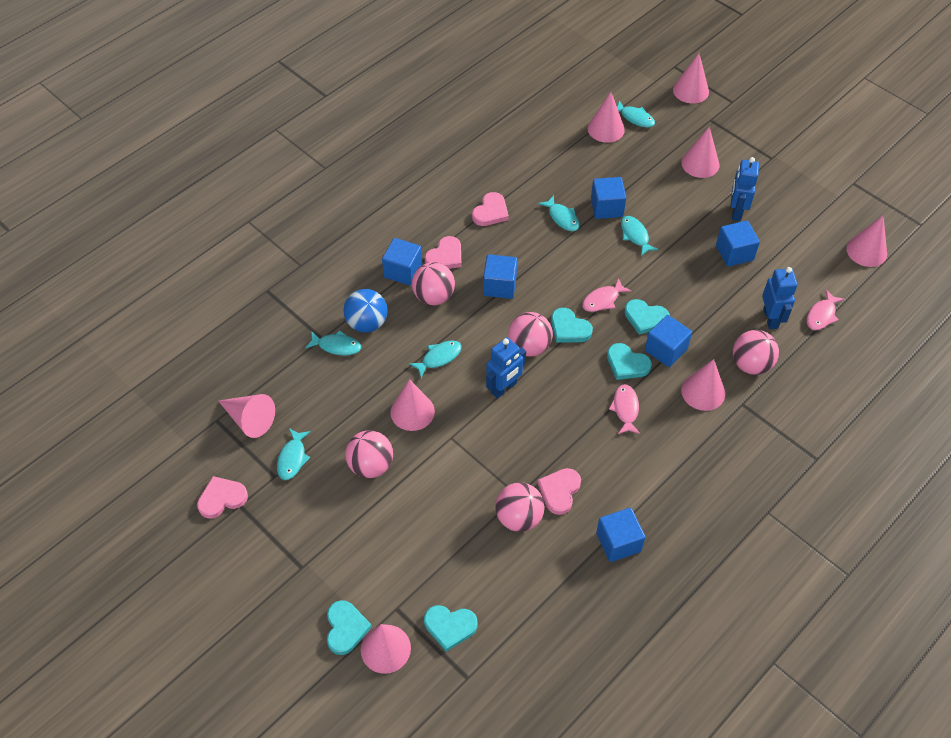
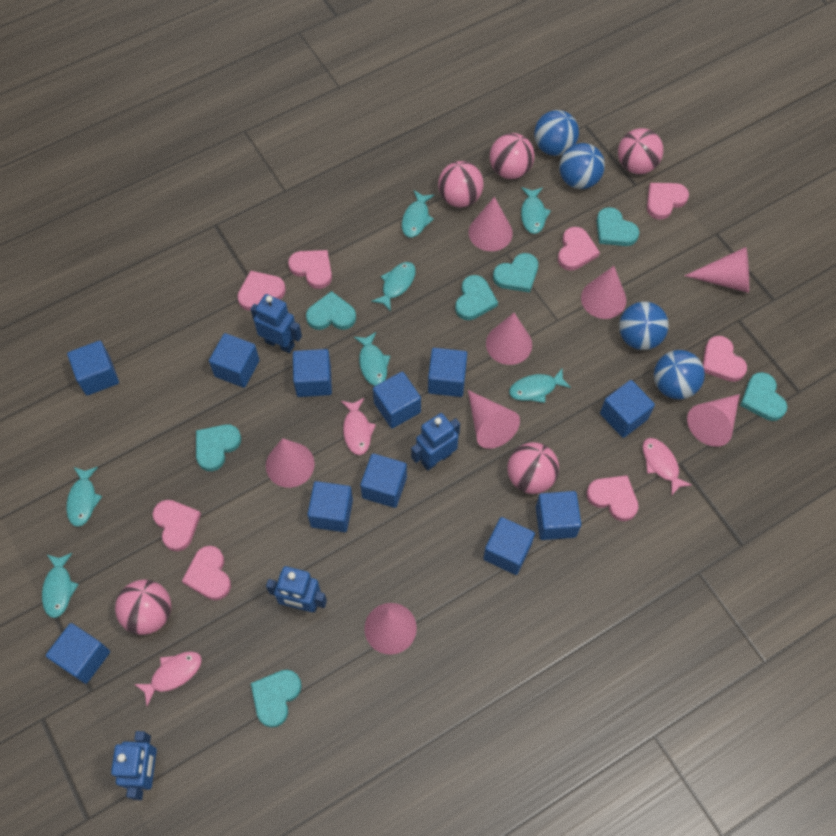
blue ball: 1 -> 4
blue cube: 6 -> 11
blue robot: 3 -> 4
pink heart: 4 -> 8
turquoise fish: 6 -> 7
turquoise heart: 5 -> 7

